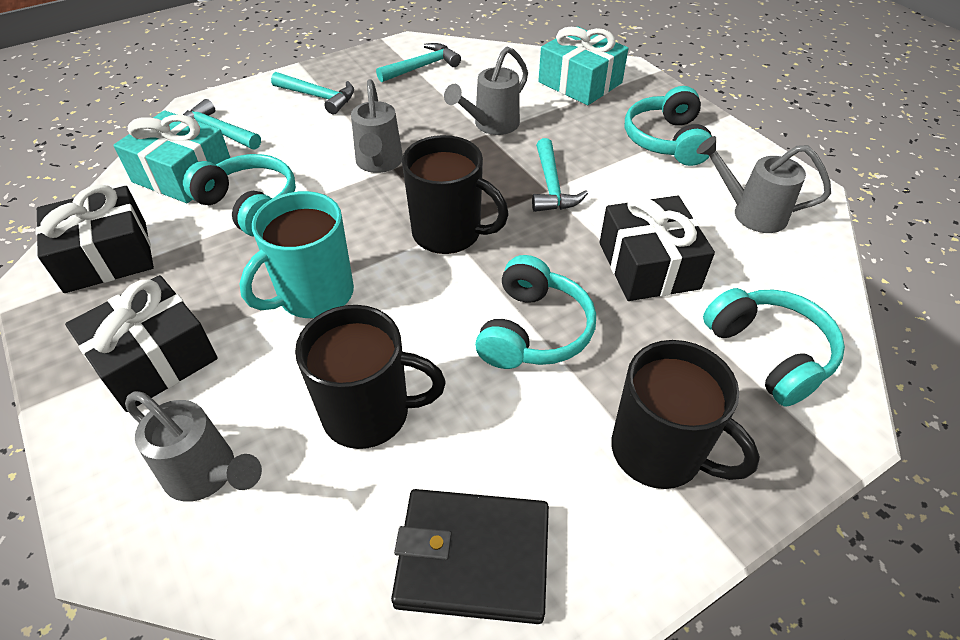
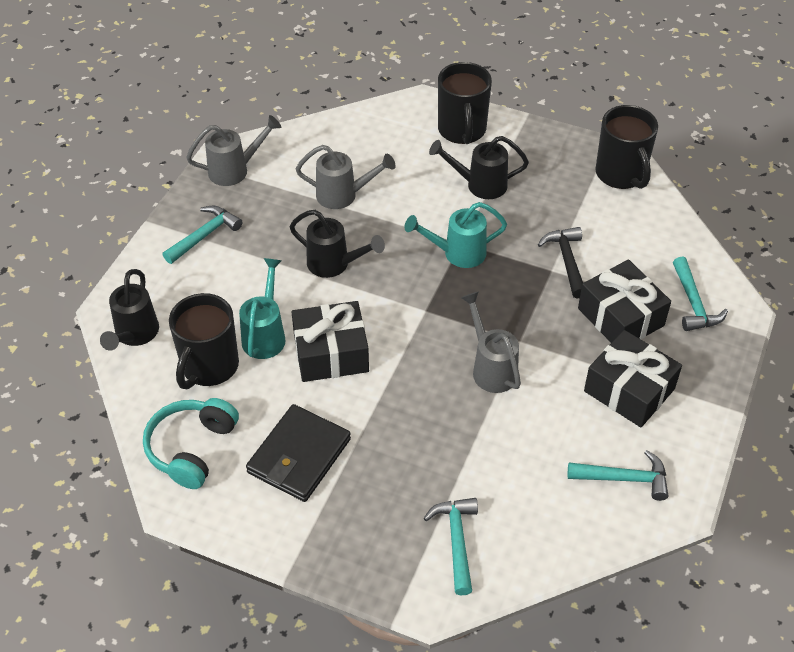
black hammer: 0 -> 1
black watering can: 0 -> 3
grey watering can: 4 -> 3
turquoise gift: 2 -> 0
turquoise headphones: 4 -> 1
turquoise mug: 1 -> 0
turquoise watering can: 0 -> 2

